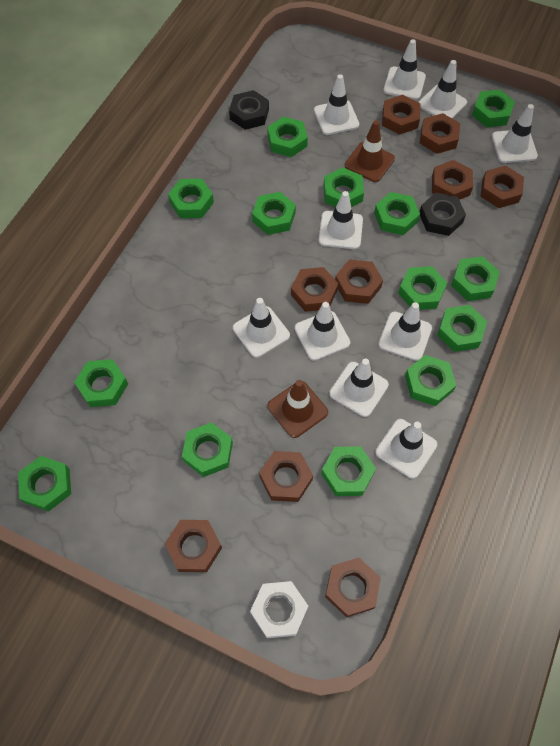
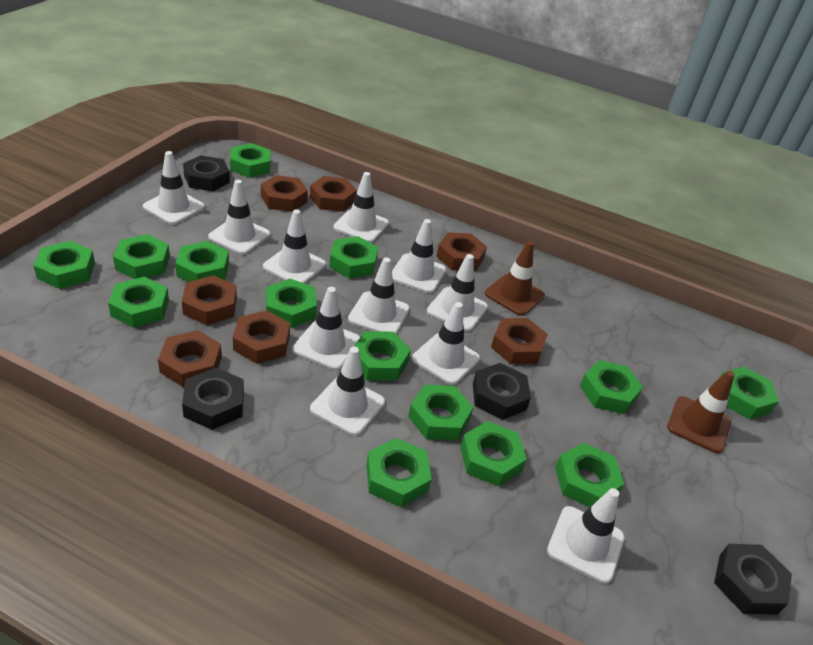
black nut: 2 -> 4
brown nut: 9 -> 7
white nut: 1 -> 0
white traffic cone: 10 -> 11

